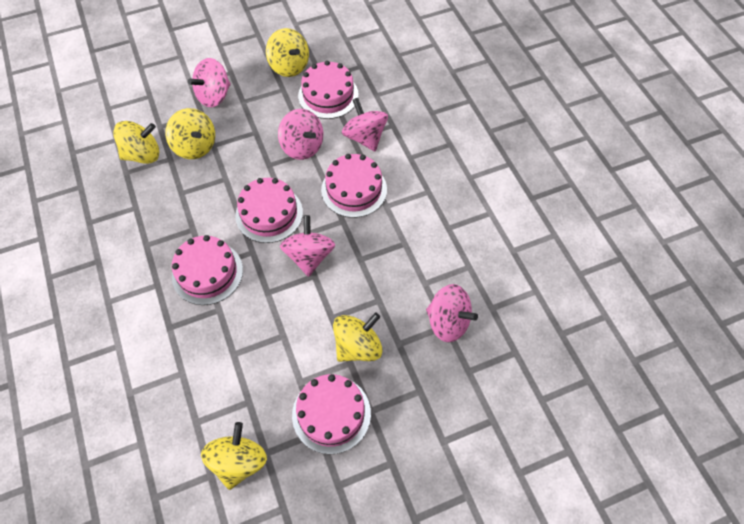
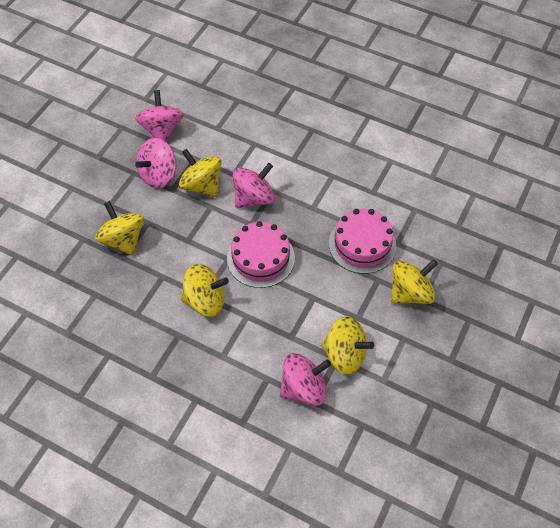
pink cake: 5 -> 2
pink spinning top: 5 -> 4

